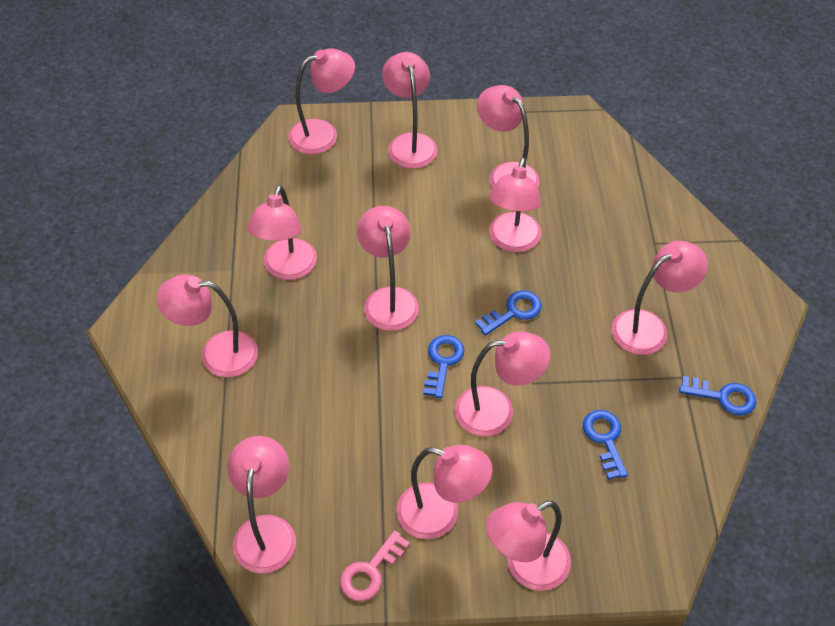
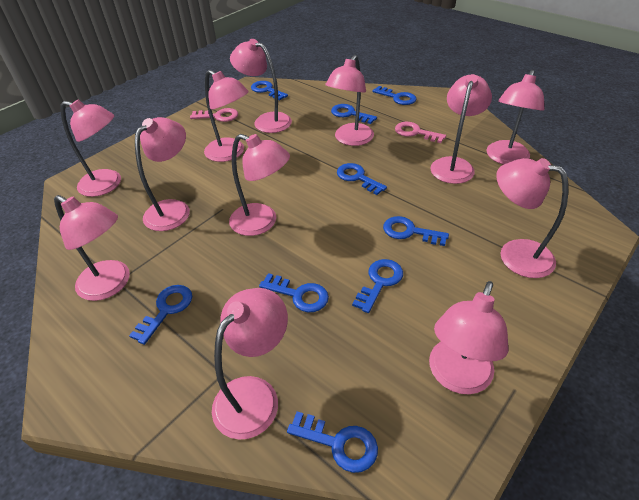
blue key: 4 -> 9
pink key: 1 -> 2

